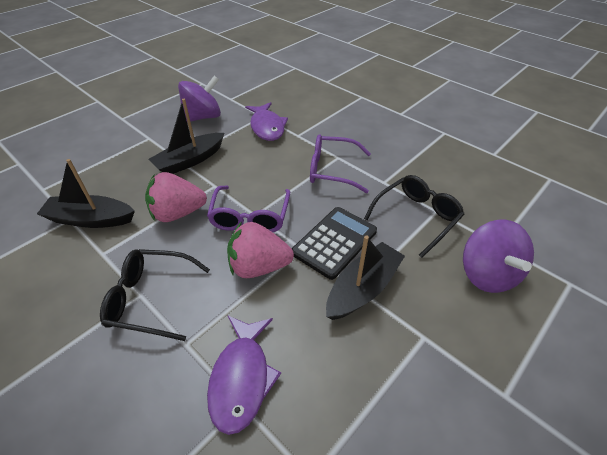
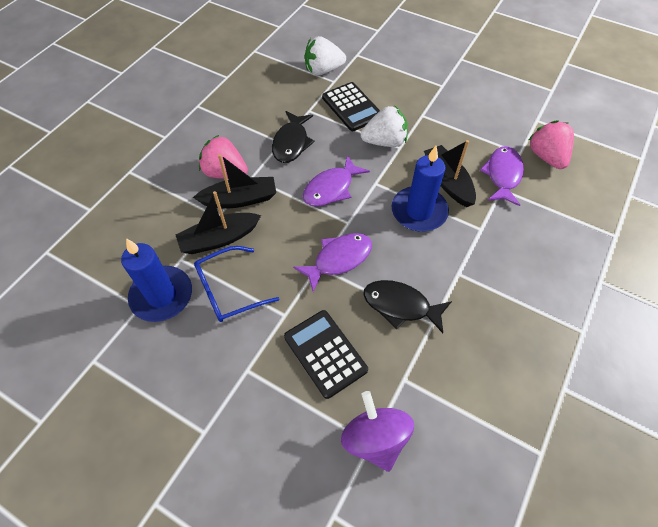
black calculator: 1 -> 2
black fish: 0 -> 2
black glasses: 2 -> 0
blue candle: 0 -> 2
blue glasses: 0 -> 1
purple fish: 2 -> 3
purple glasses: 2 -> 0
purple spinning top: 2 -> 1
white strawberry: 0 -> 2

